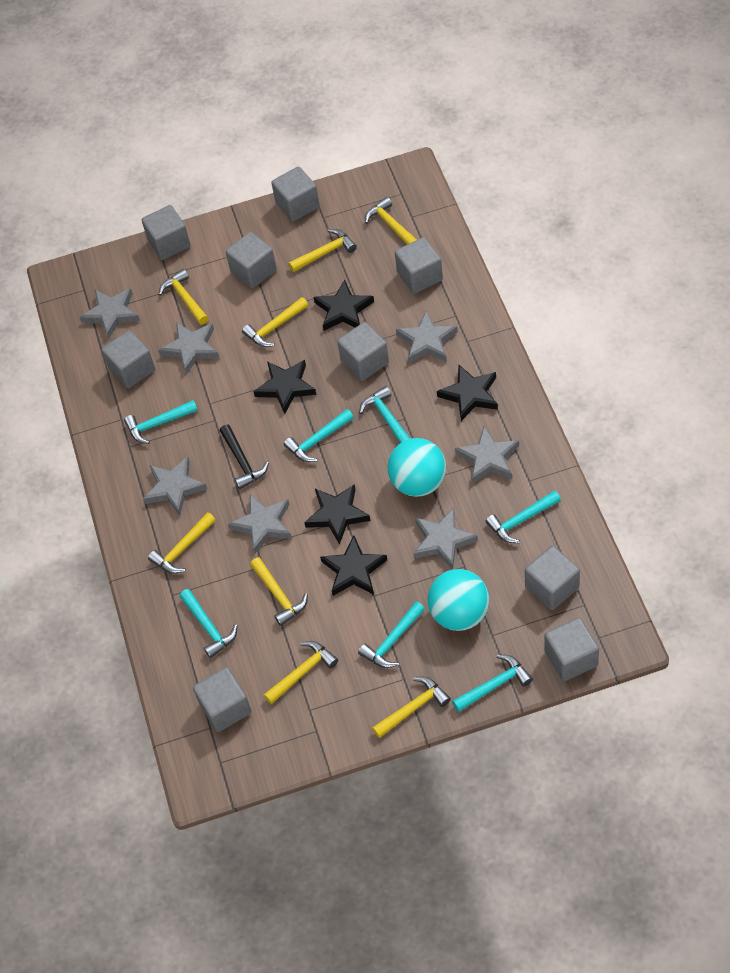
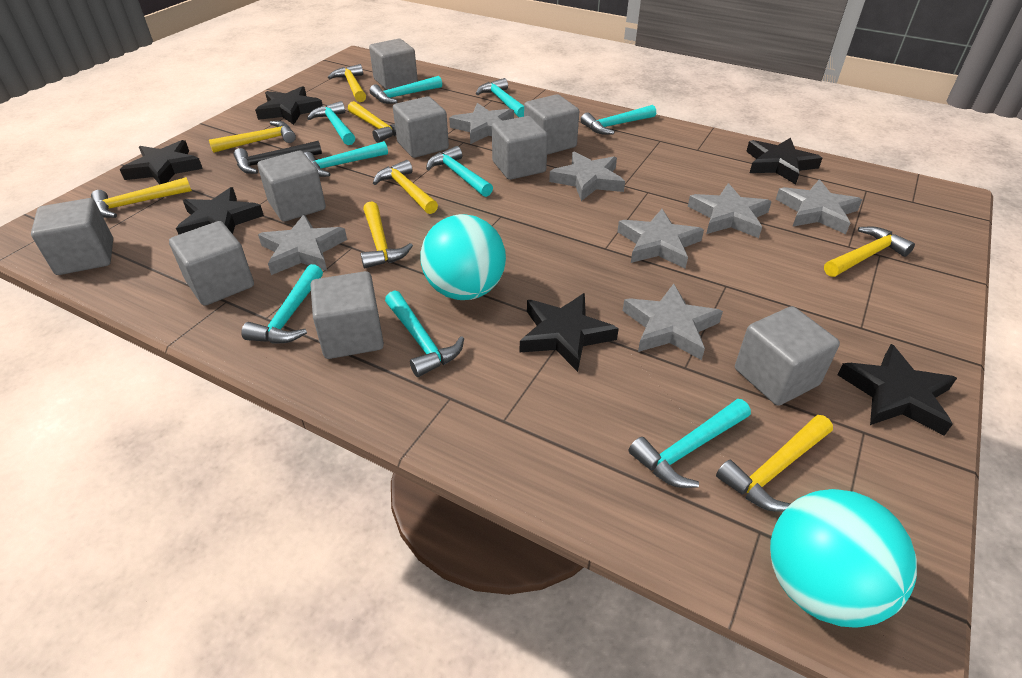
black star: 5 -> 6
turquoise hammer: 7 -> 9

